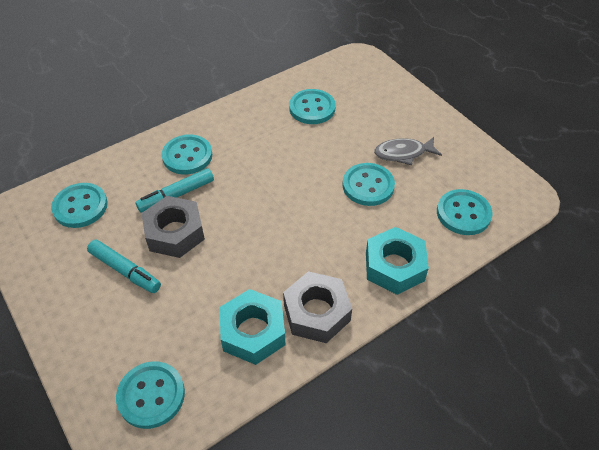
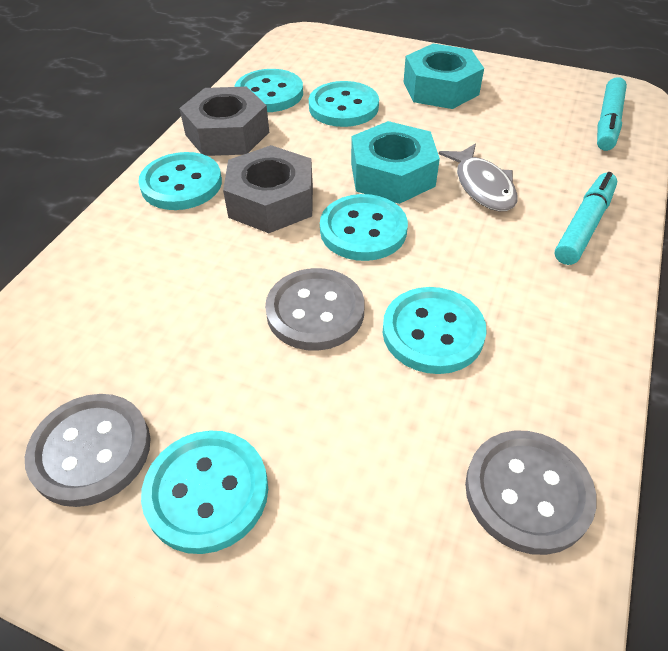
grey button: 0 -> 3

